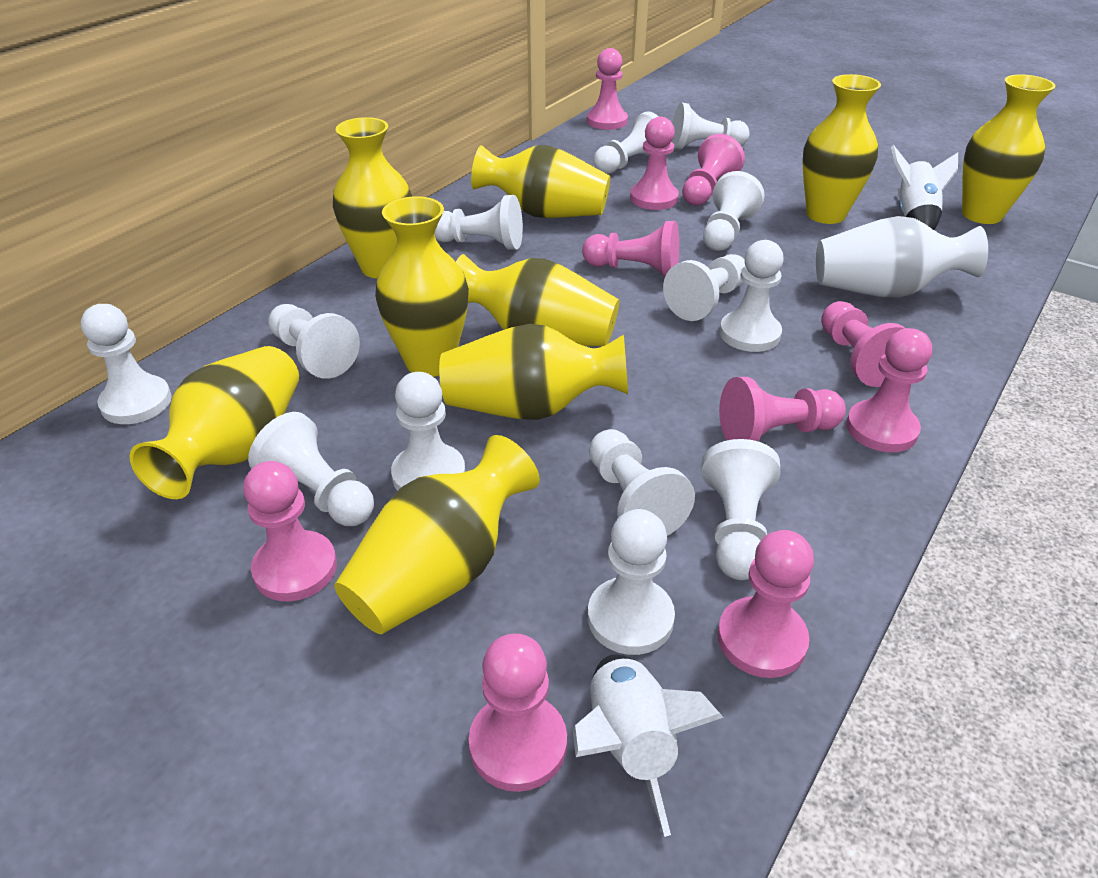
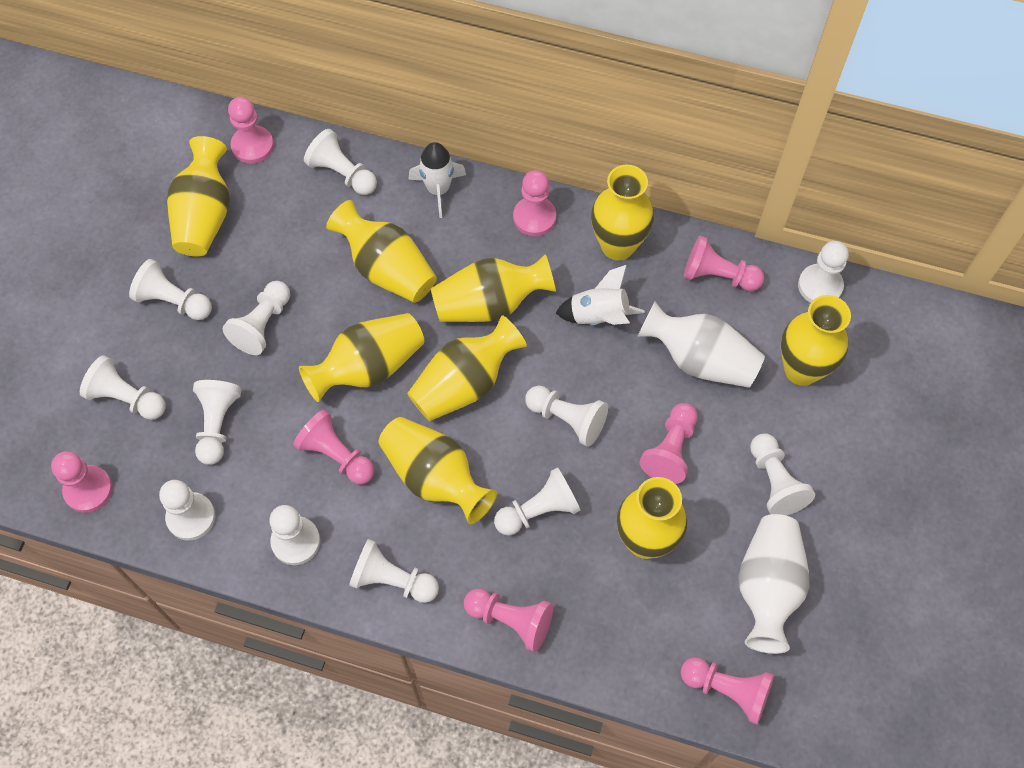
pink pawn: 10 -> 8
white pawn: 13 -> 12
white vase: 1 -> 2

